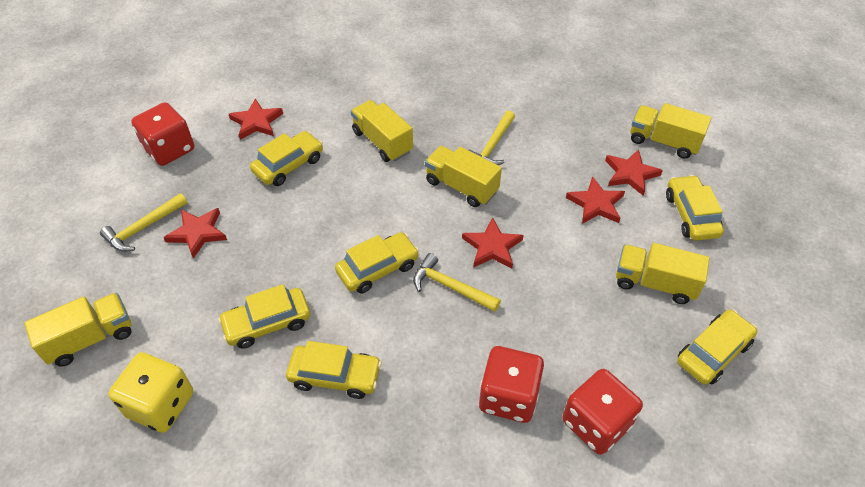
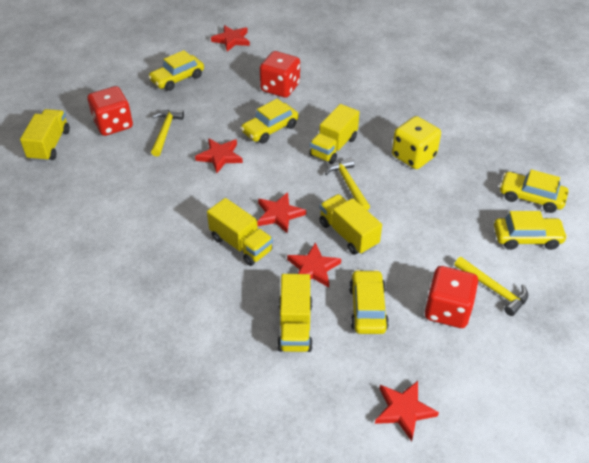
yellow car: 6 -> 5

